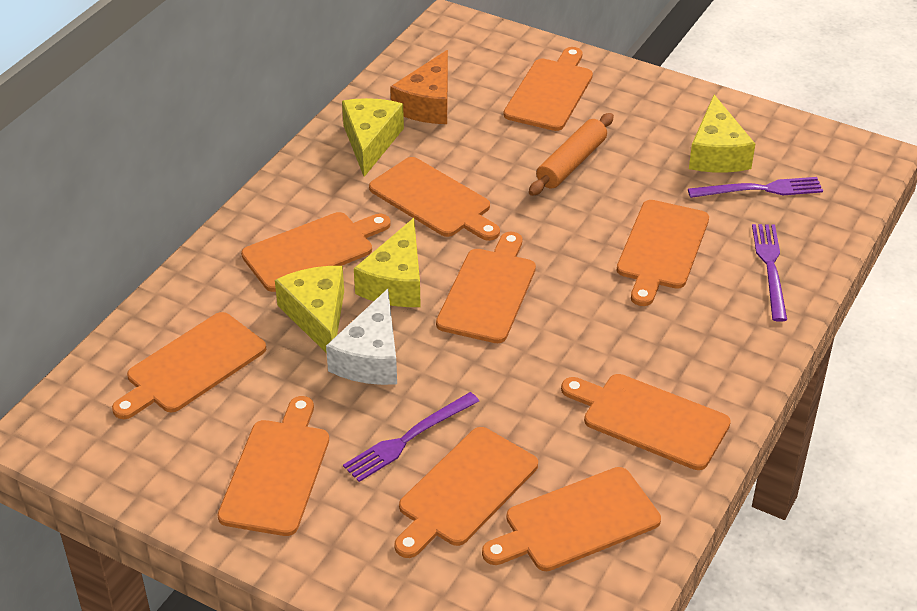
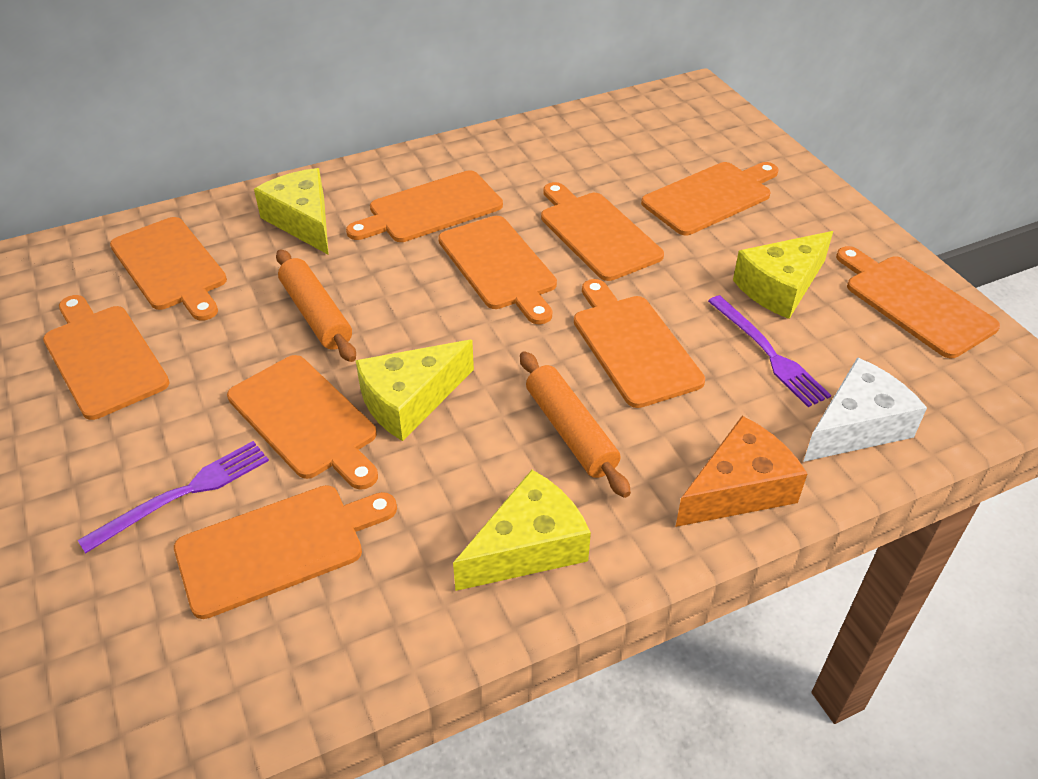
orange rolling pin: 1 -> 2
purple fork: 3 -> 2

